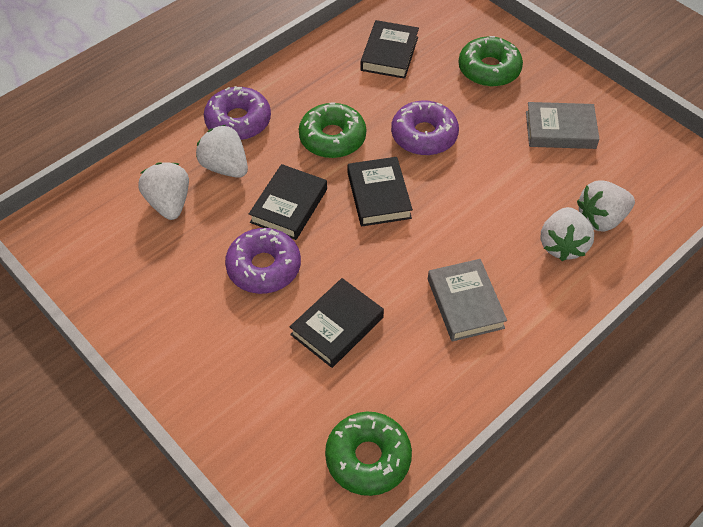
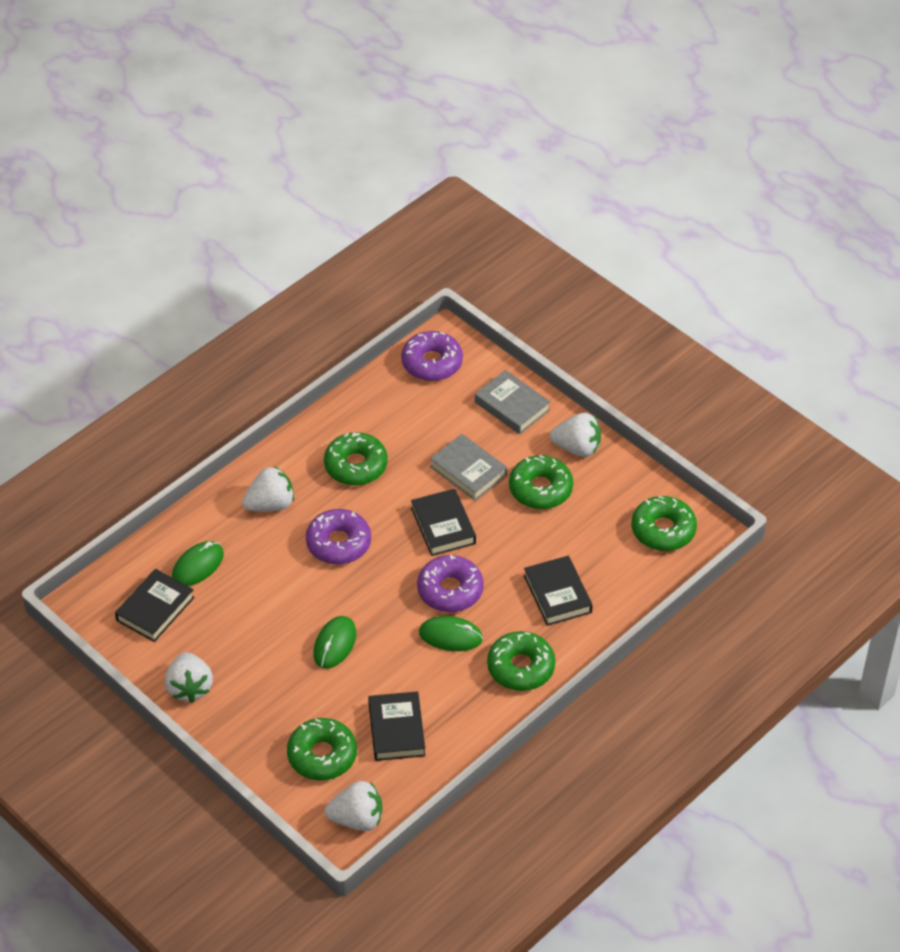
green donut: 3 -> 5
green mouse: 0 -> 3

